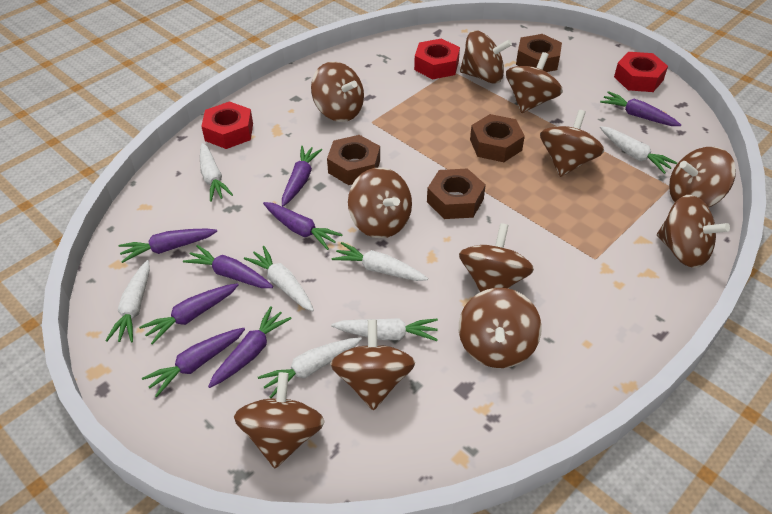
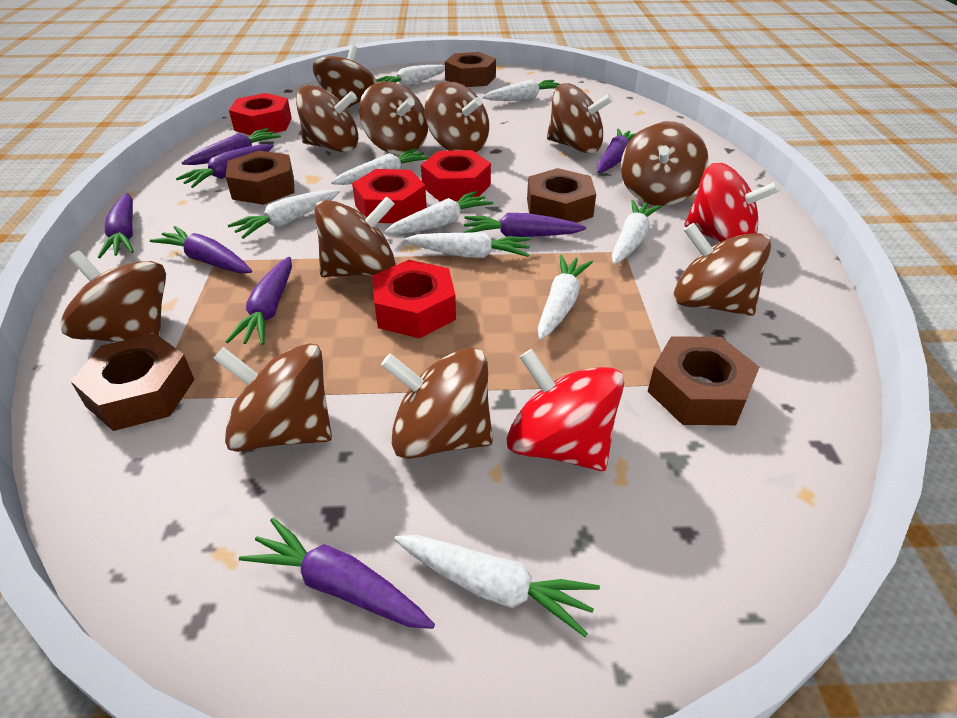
brown nut: 4 -> 5
red nut: 3 -> 4
red spinning top: 0 -> 2
white carrot: 7 -> 9

